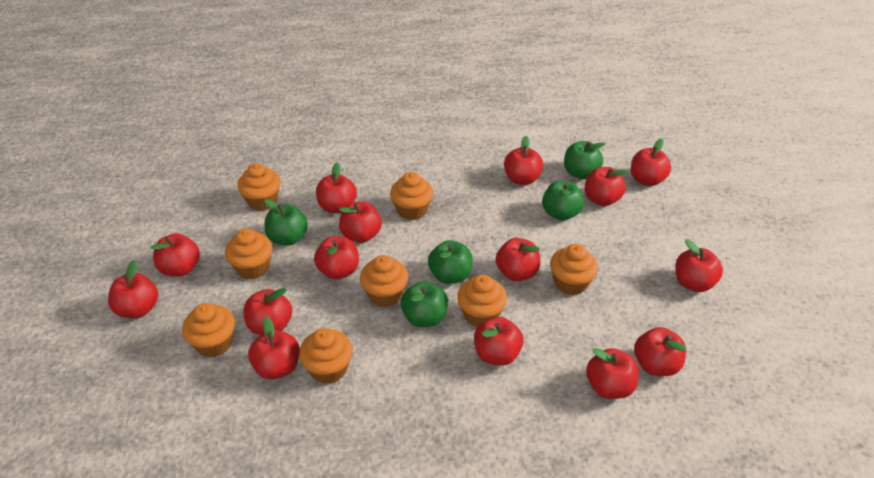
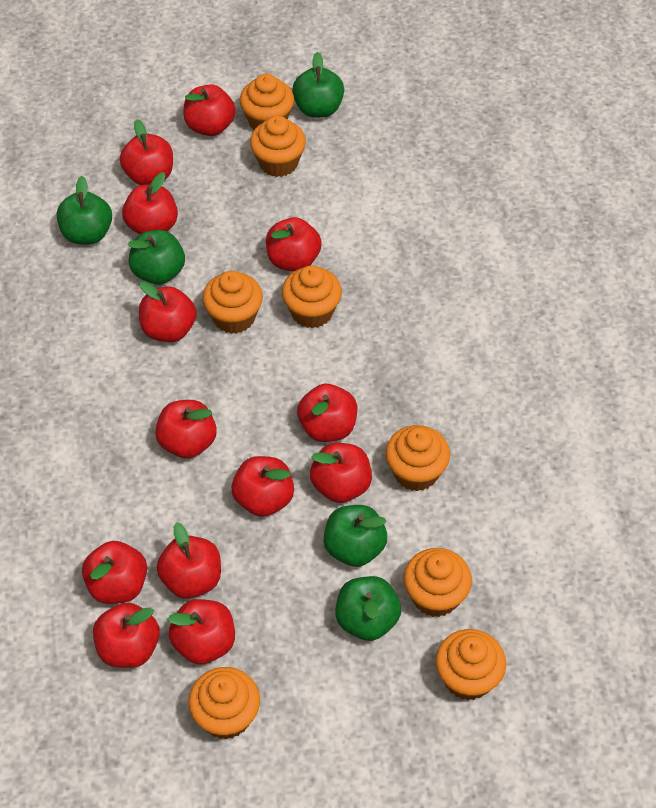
red apple: 15 -> 13

